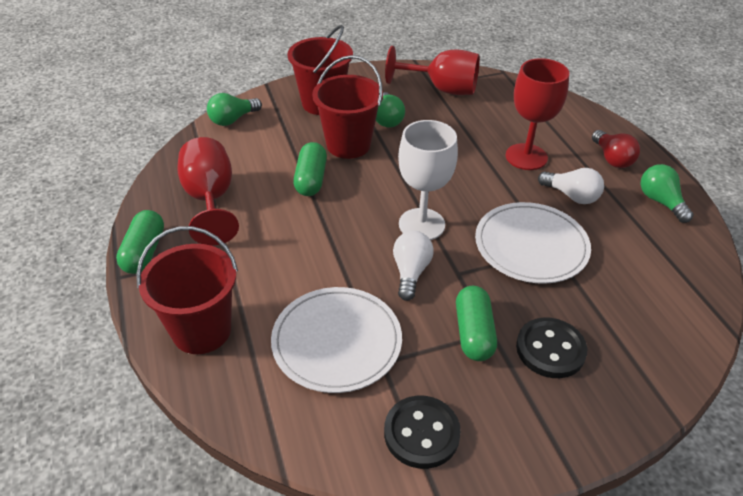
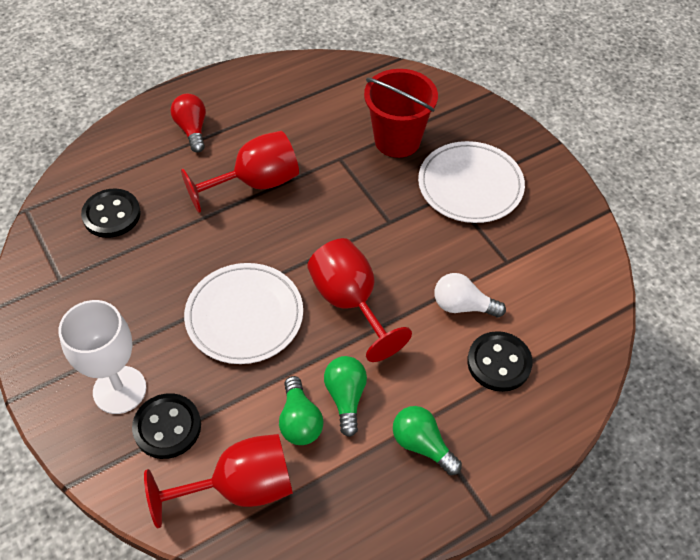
black button: 2 -> 3
green capsule: 3 -> 0
red bucket: 3 -> 1
white light bulb: 2 -> 1

